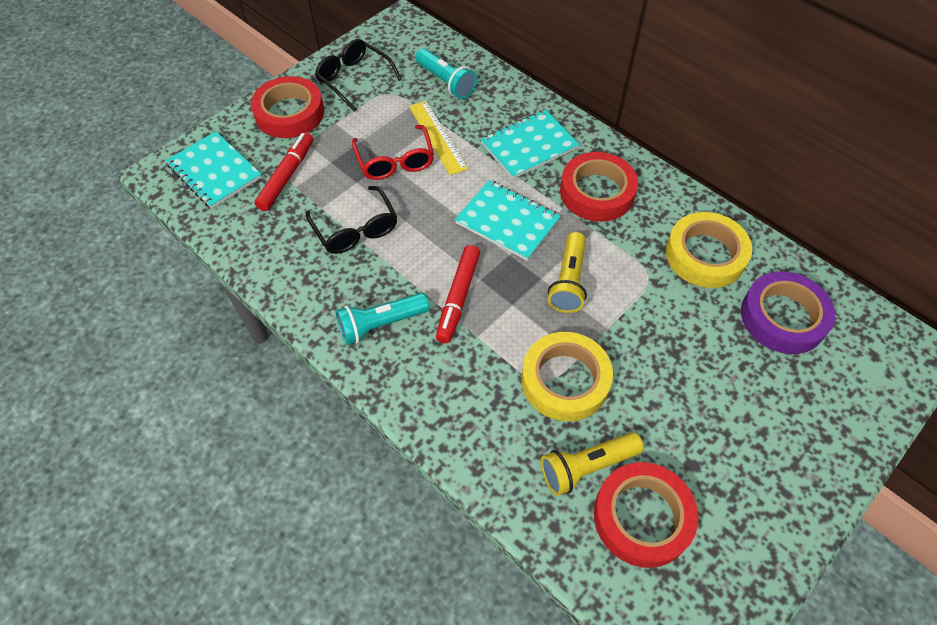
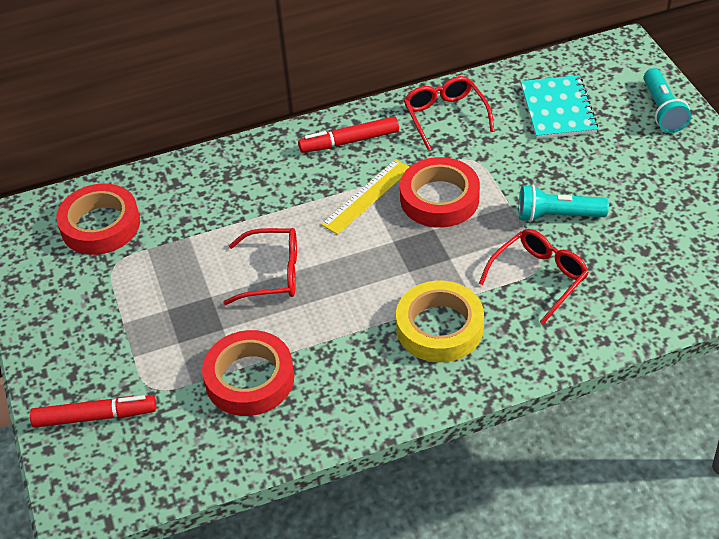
black glasses: 2 -> 0
purple tape: 1 -> 0
red glasses: 1 -> 3
turquoise notebook: 3 -> 1
yellow flashlight: 2 -> 0
yellow tape: 2 -> 1

